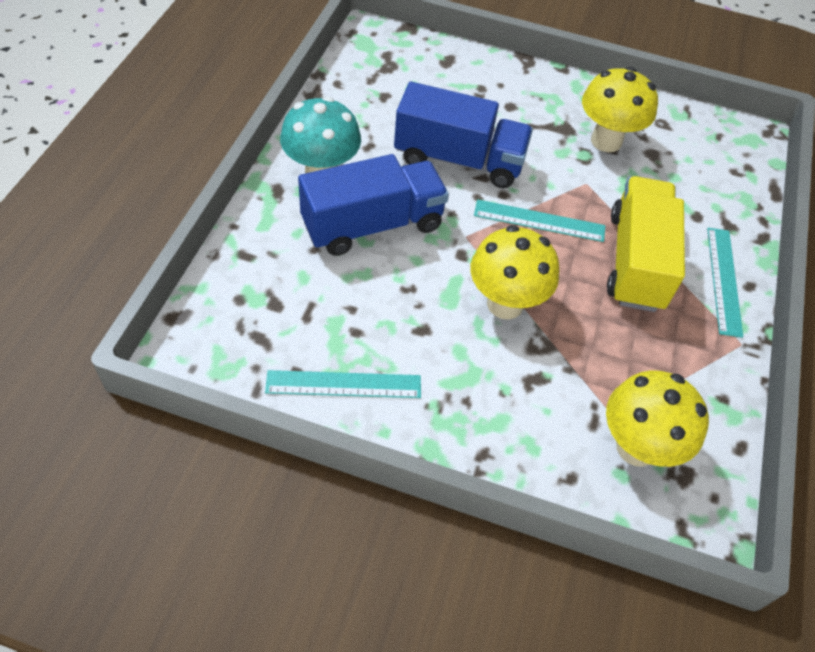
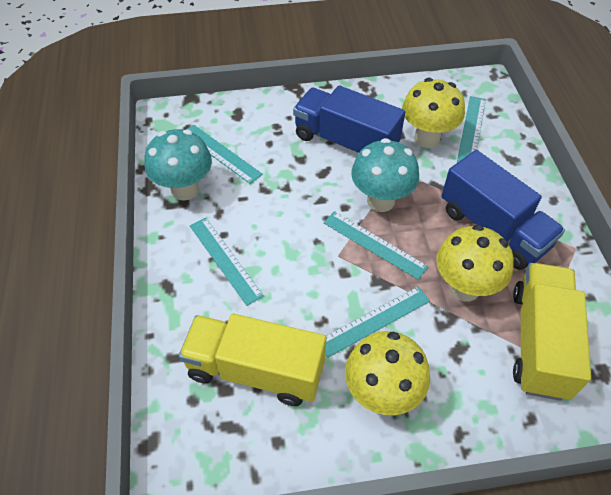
turquoise mushroom: 1 -> 2
turquoise ruler: 3 -> 5
yellow truck: 1 -> 2

